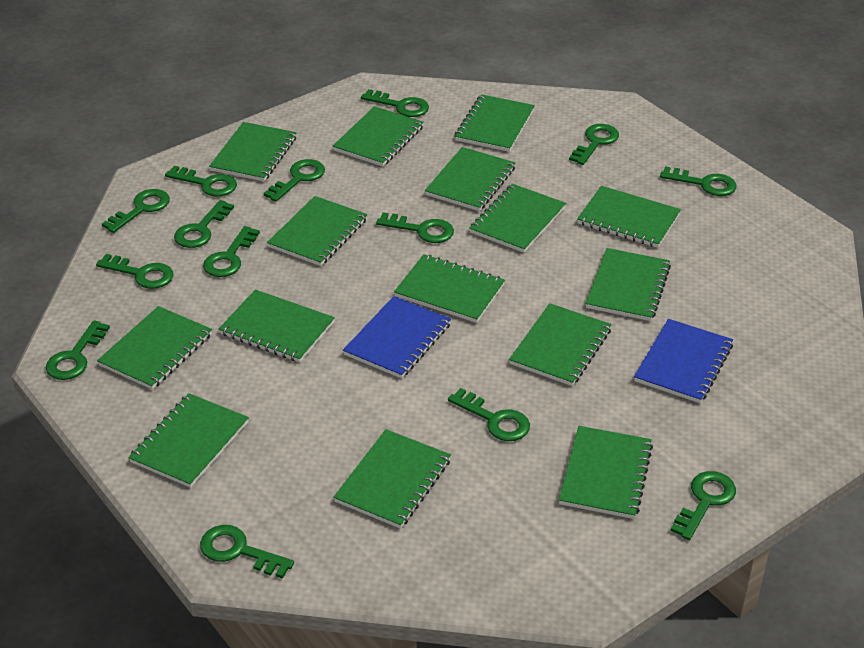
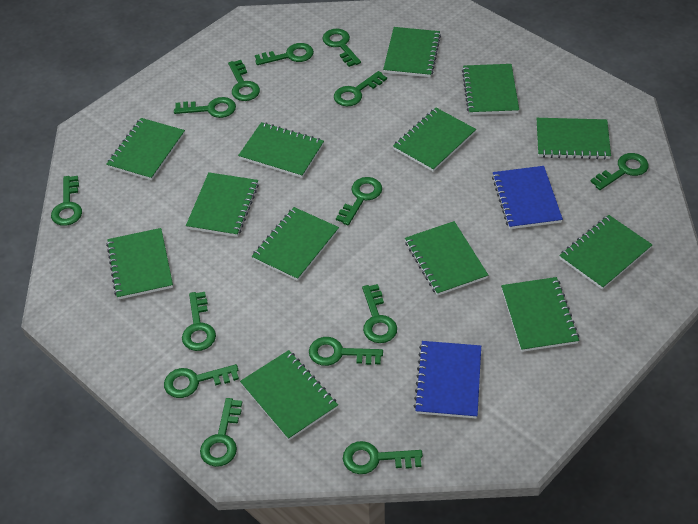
green notebook: 15 -> 13

